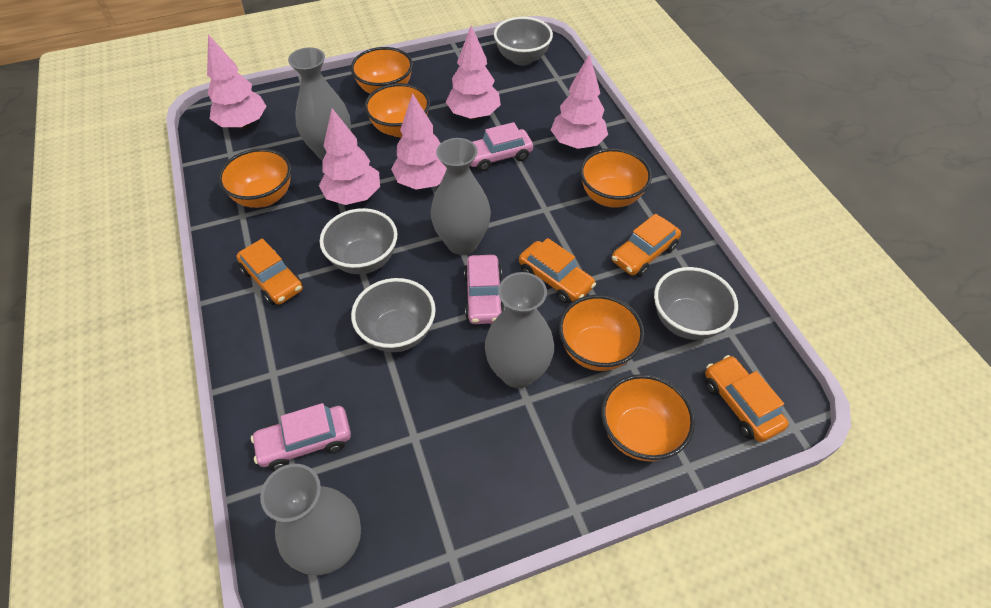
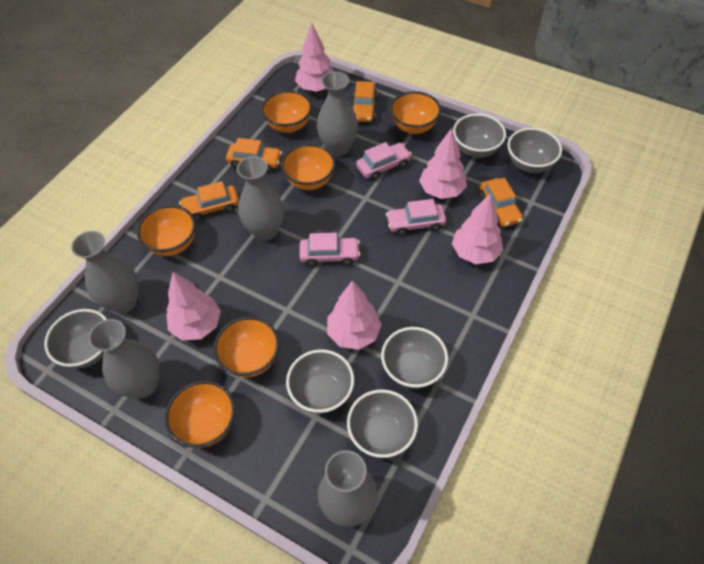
grey bowl: 4 -> 6
grey vase: 4 -> 5

